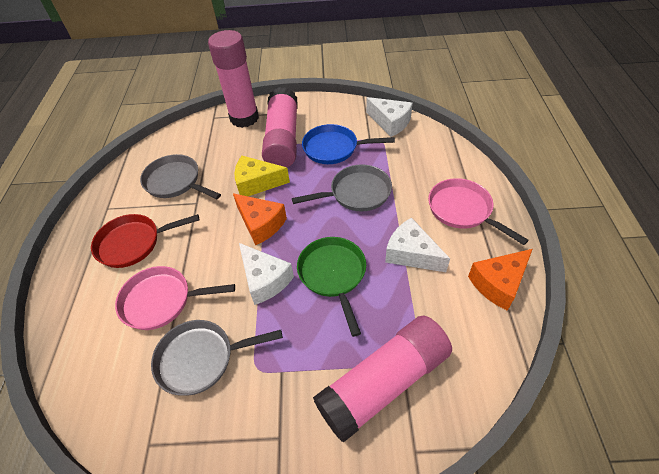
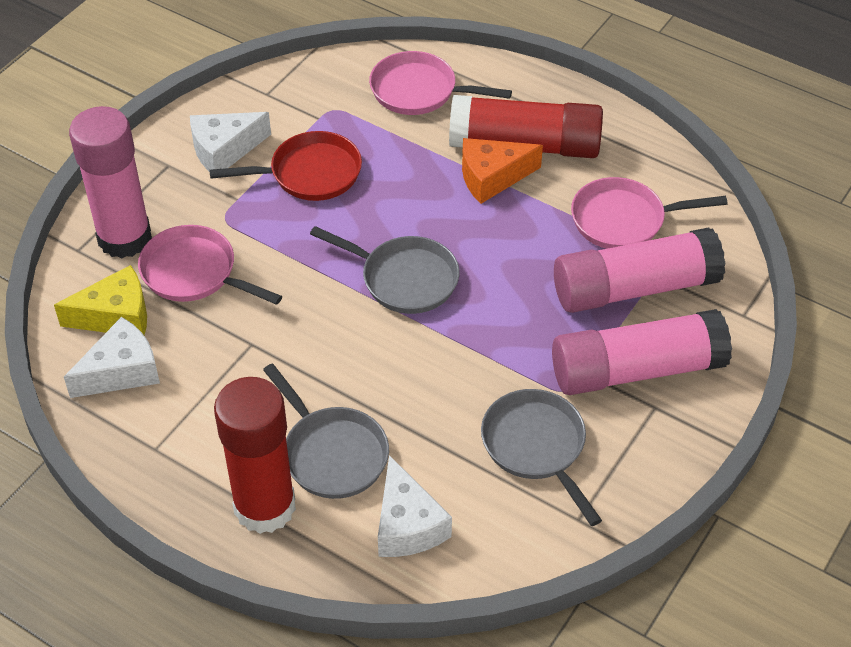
blue pan: 1 -> 0
green pan: 1 -> 0
orange cheese: 2 -> 1
pink pan: 2 -> 3
red glue stick: 0 -> 2

